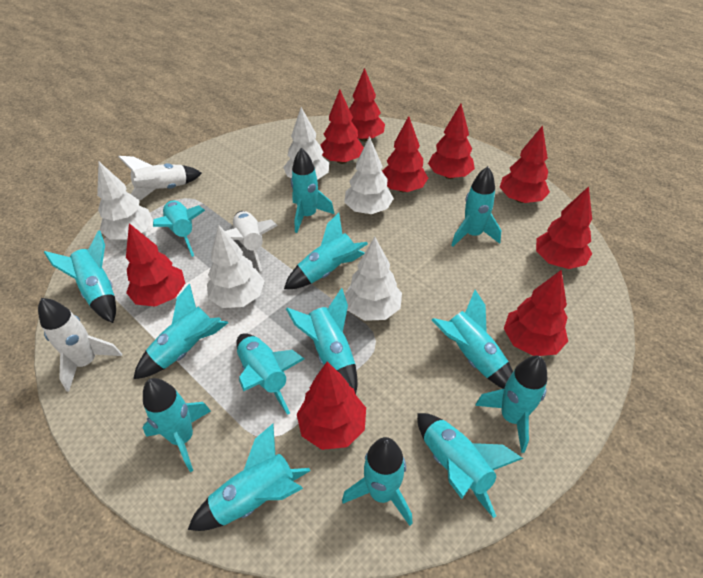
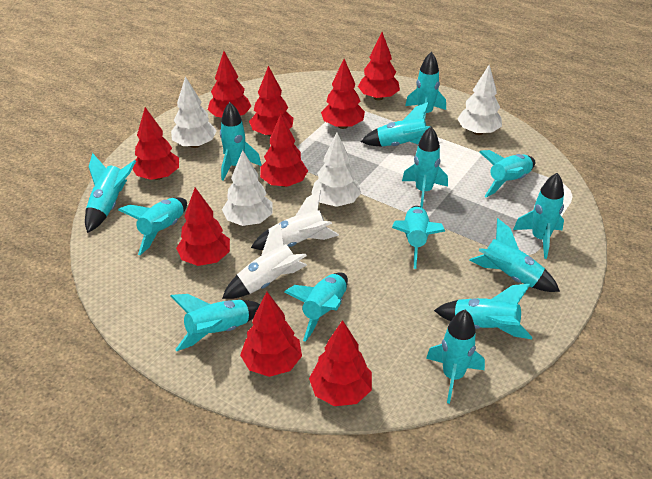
white rocket: 3 -> 2
white tree: 5 -> 4

